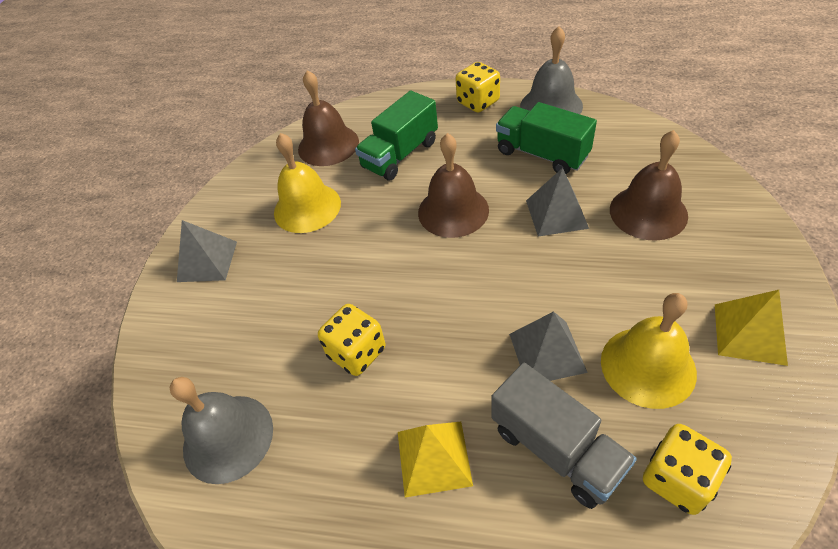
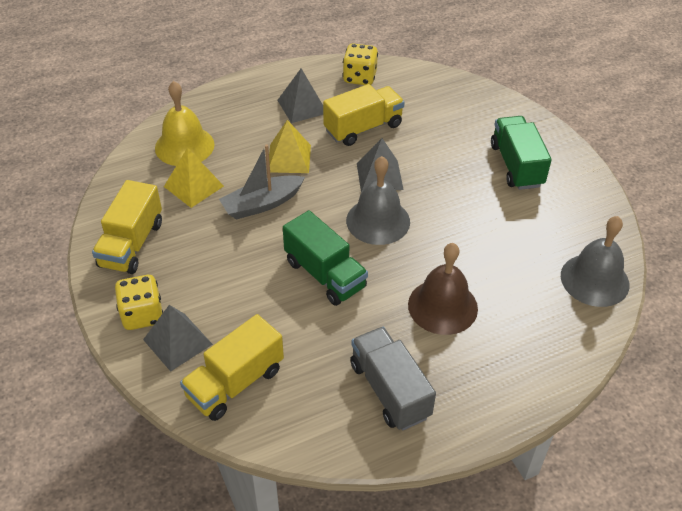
brown bell: 3 -> 1
grey boat: 0 -> 1
yellow bell: 2 -> 1
yellow dice: 3 -> 2
yellow truck: 0 -> 3

